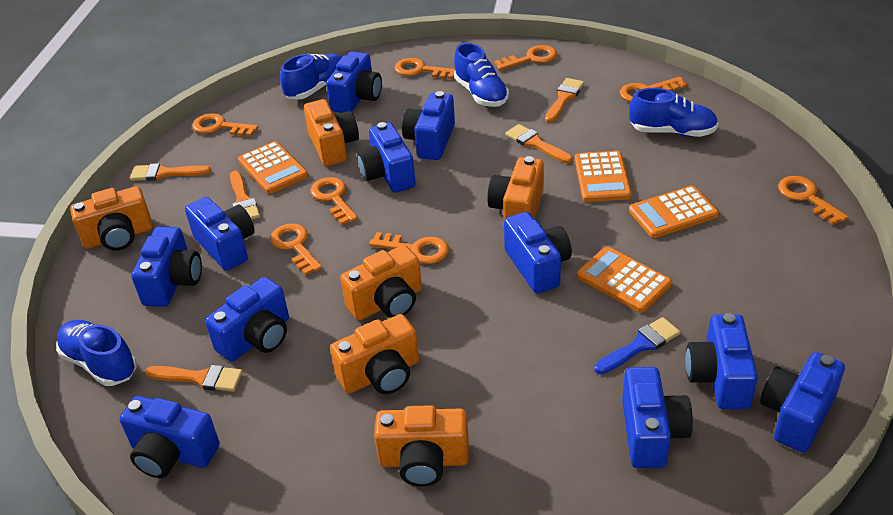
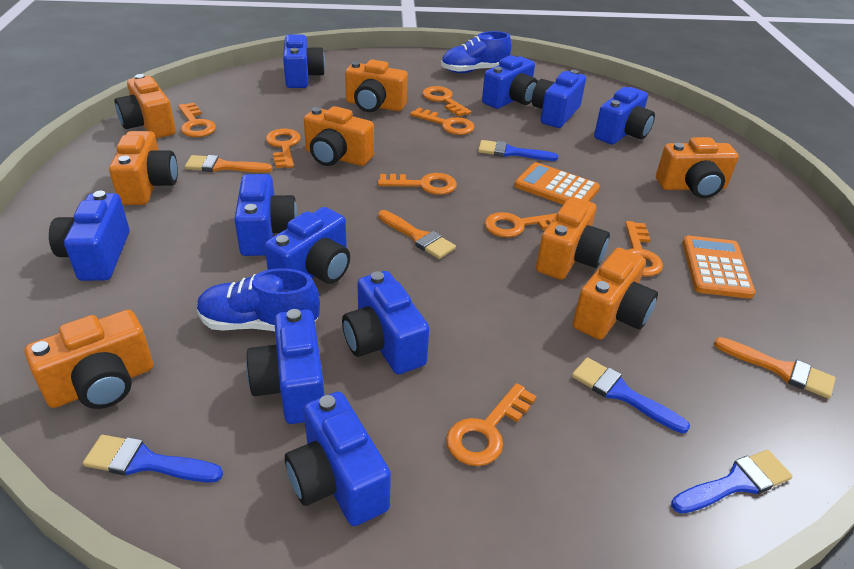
blue brush: 1 -> 4
blue camera: 11 -> 10
blue shoe: 4 -> 2
orange brush: 5 -> 3
orange calculator: 4 -> 2
orange camera: 6 -> 8

